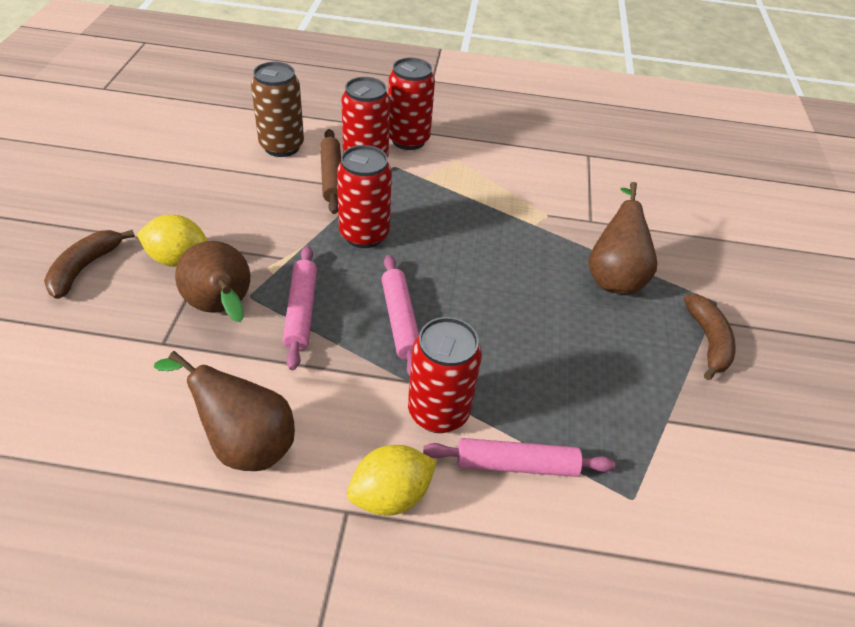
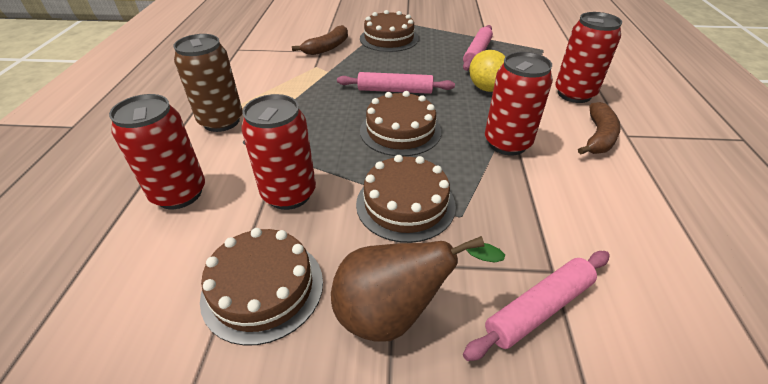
brown cake: 0 -> 4
brown pear: 3 -> 1
brown rolling pin: 1 -> 0
yellow lemon: 2 -> 1

